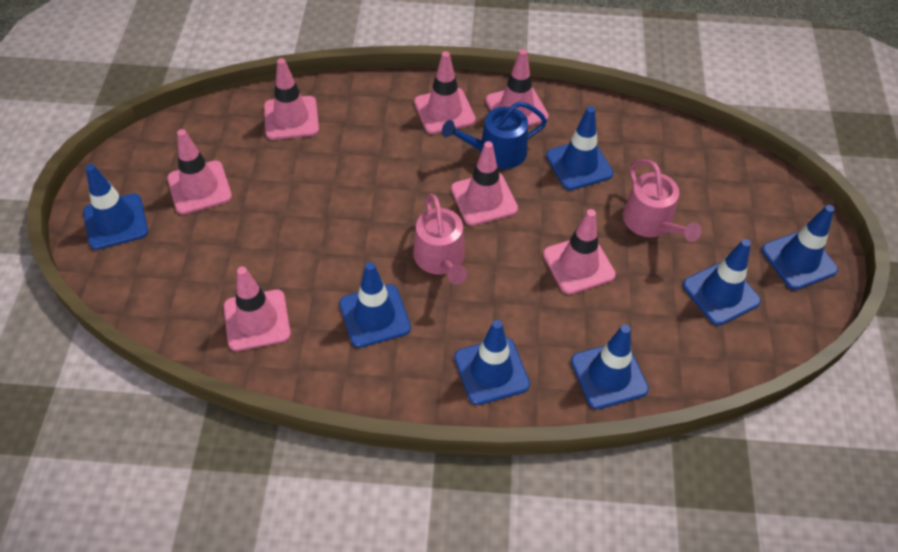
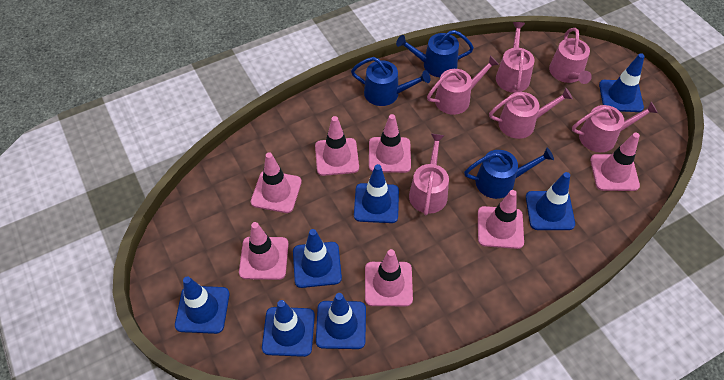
blue watering can: 1 -> 3
pink watering can: 2 -> 6

